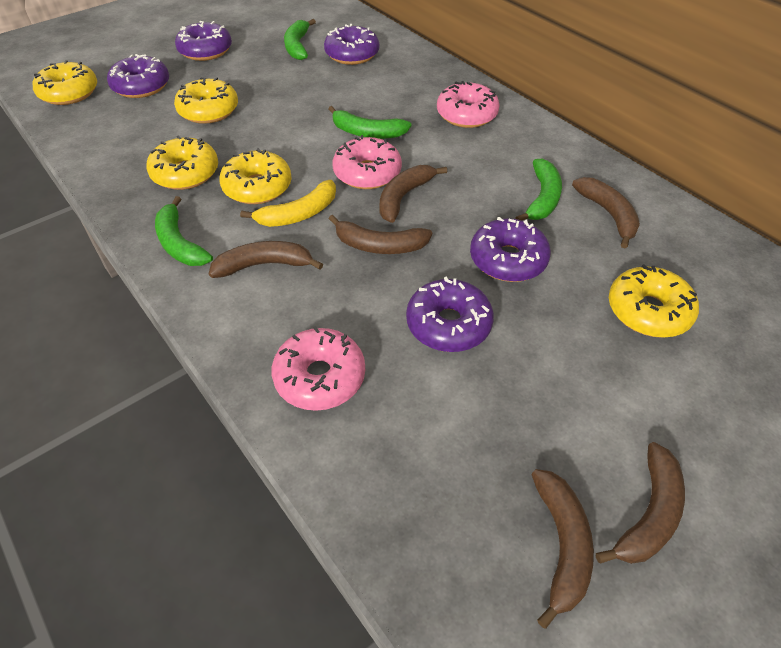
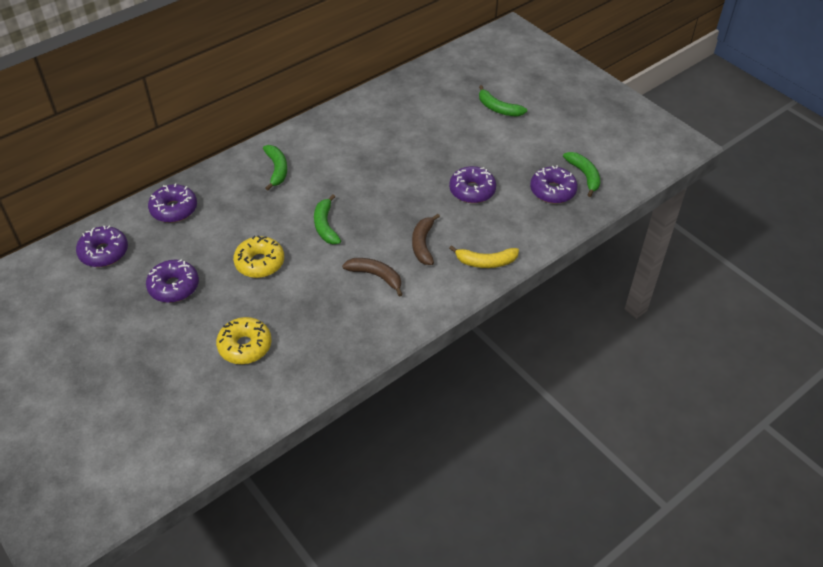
brown banana: 6 -> 2
pink donut: 3 -> 0
yellow donut: 5 -> 2

